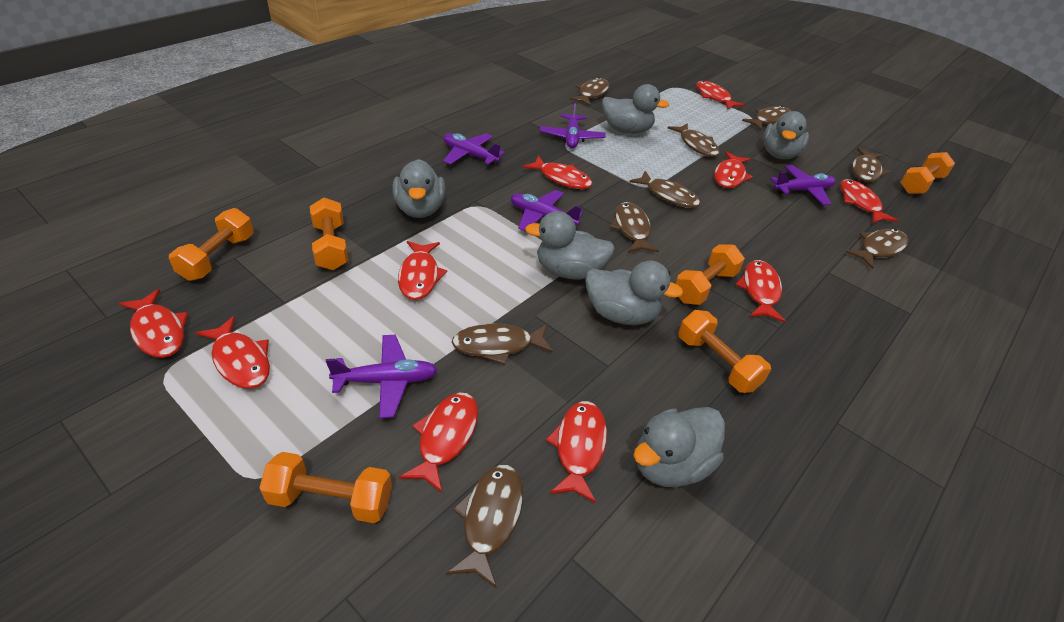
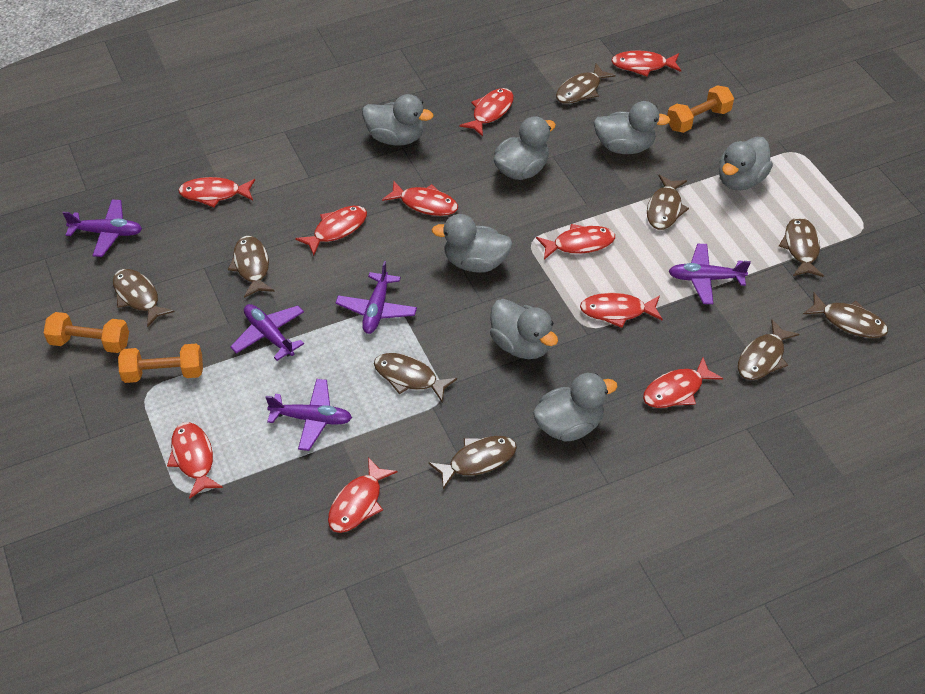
grey duck: 6 -> 7
orange dumbbell: 6 -> 3

